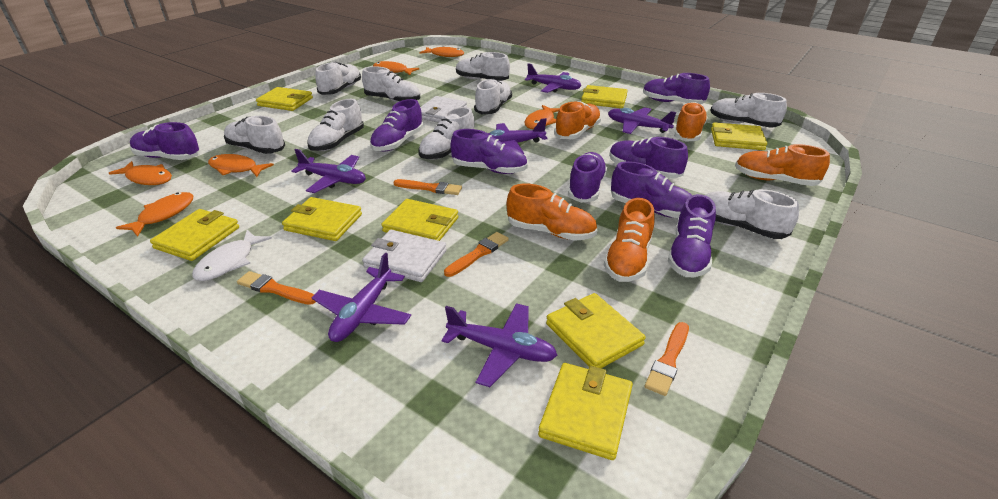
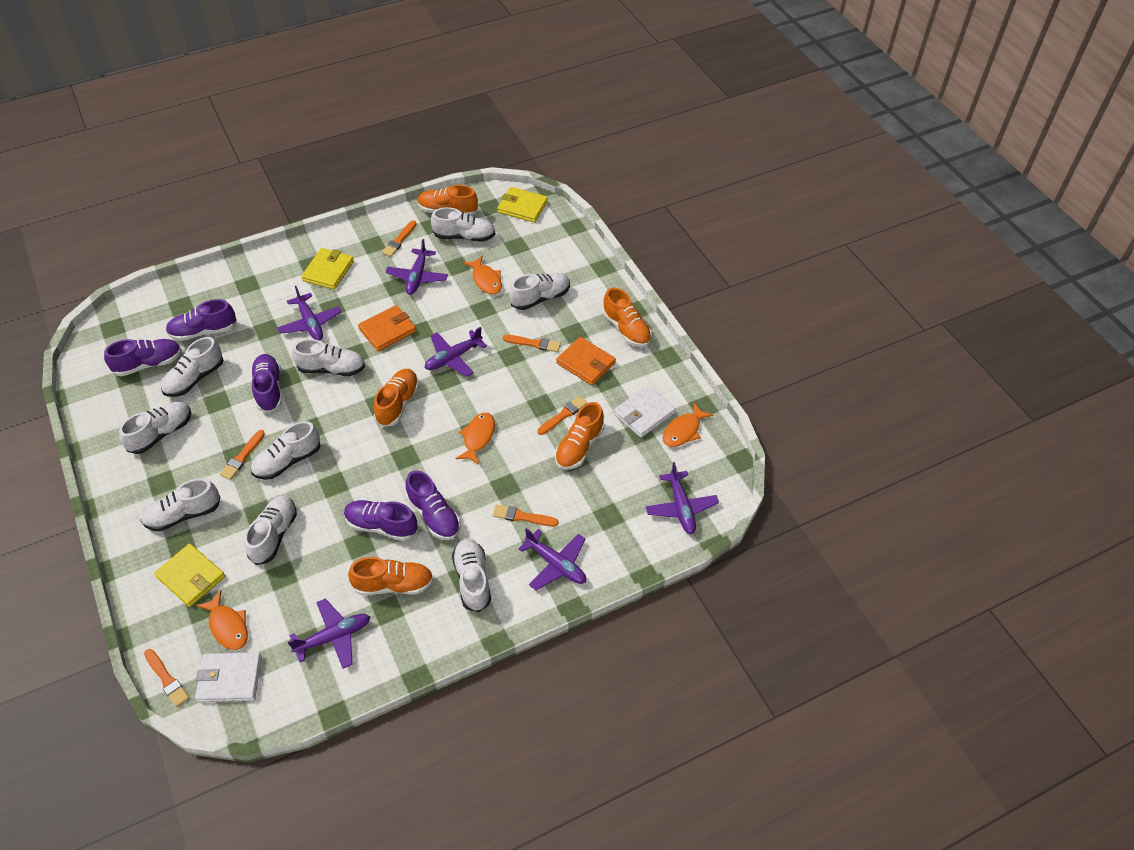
orange brush: 4 -> 6
orange fish: 6 -> 4
orange wallet: 0 -> 2
purple shoe: 8 -> 5
white fish: 1 -> 0
yellow wallet: 8 -> 3

